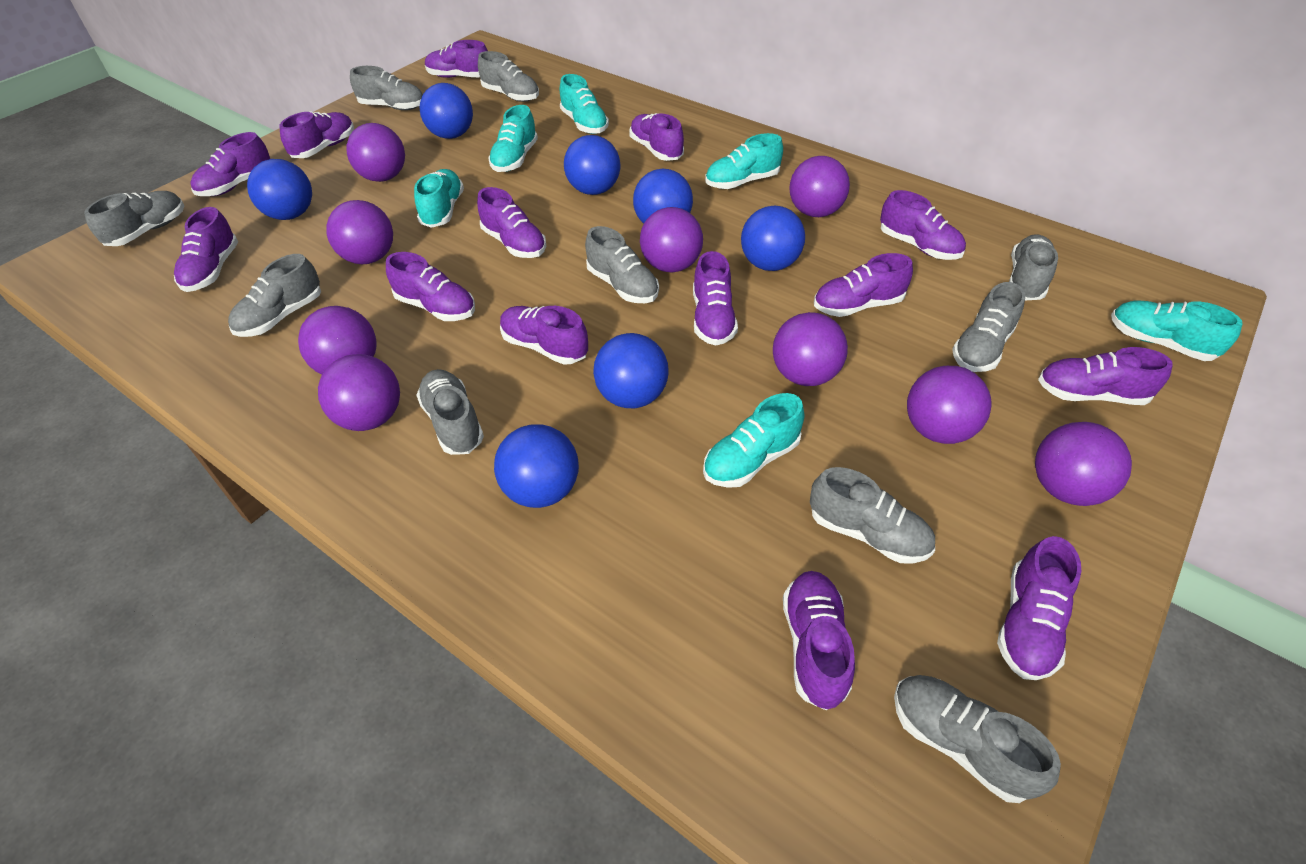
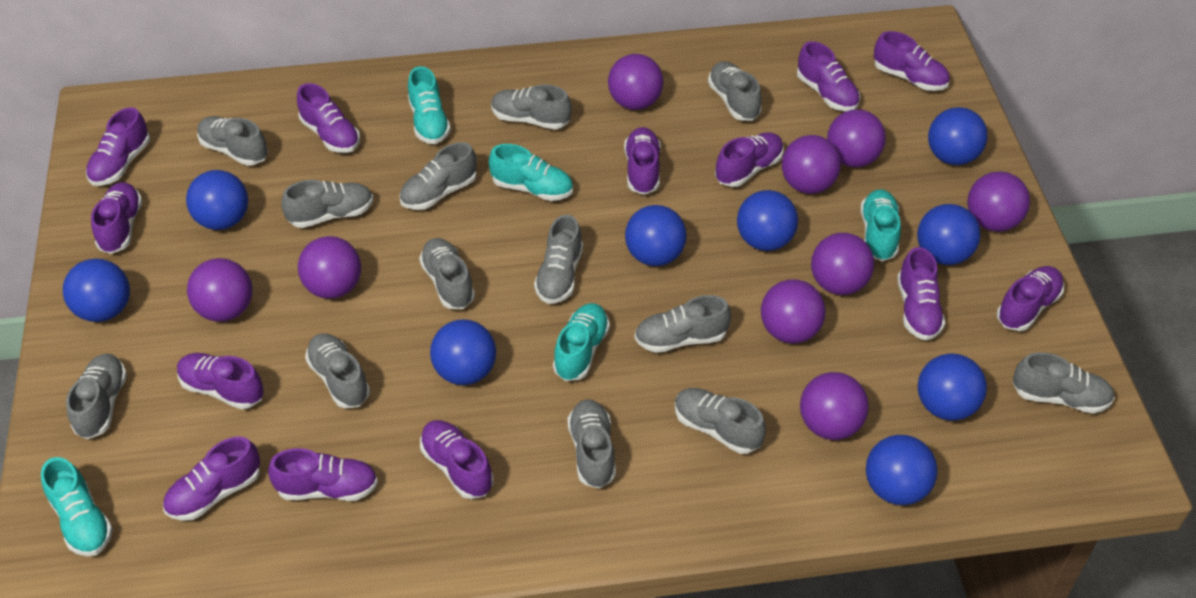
blue ball: 7 -> 9
grey shoe: 10 -> 13
purple shoe: 14 -> 13
turquoise shoe: 6 -> 5

